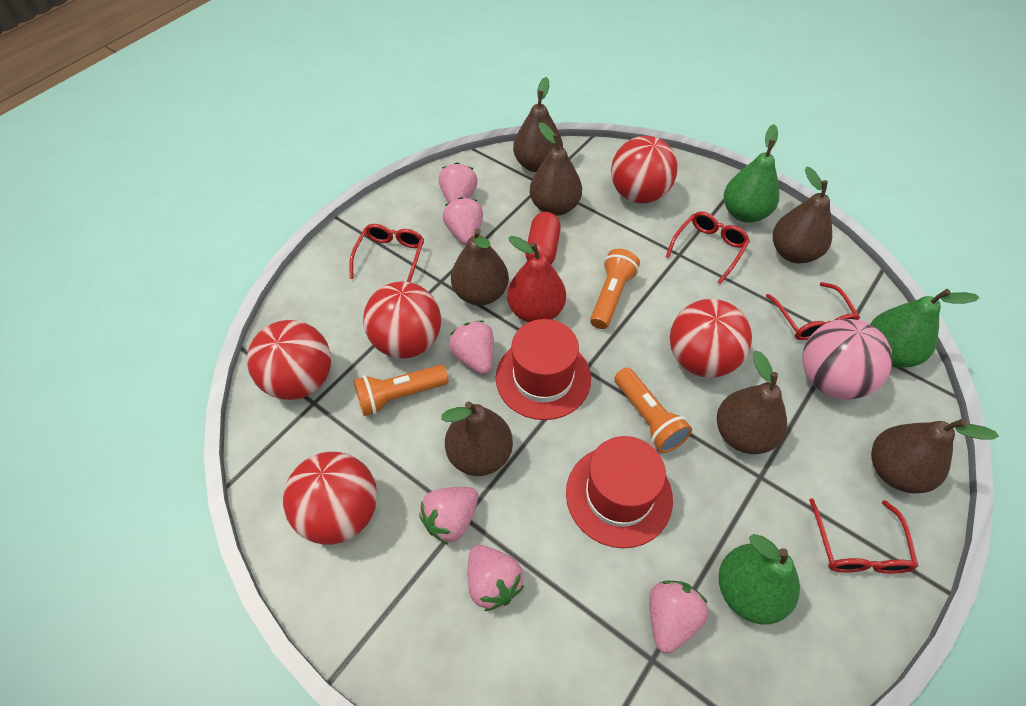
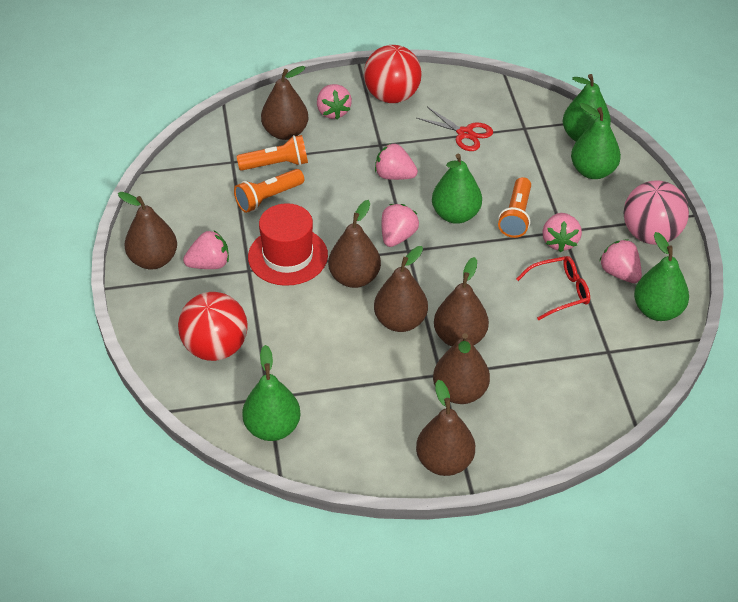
green pear: 3 -> 5
red ball: 5 -> 2
red capsule: 1 -> 0
red glasses: 4 -> 1
red hat: 2 -> 1
red pear: 1 -> 0
red scissors: 0 -> 1

